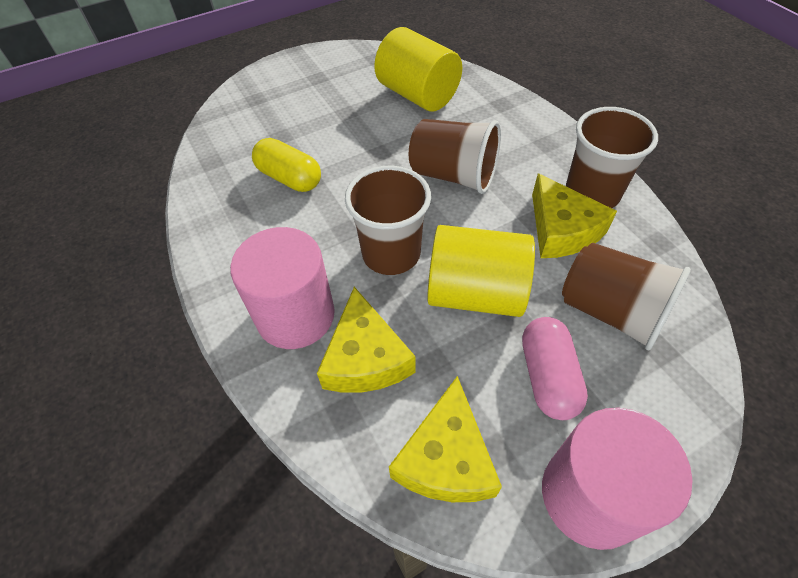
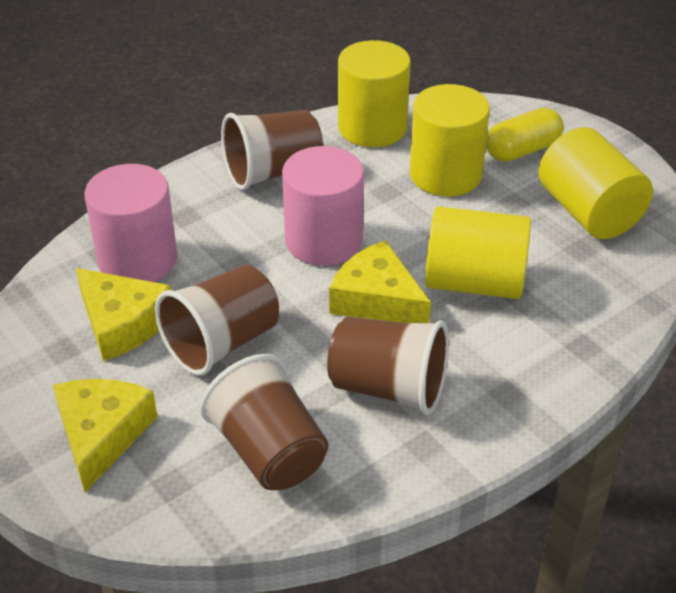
pink capsule: 1 -> 0
yellow cylinder: 2 -> 4

